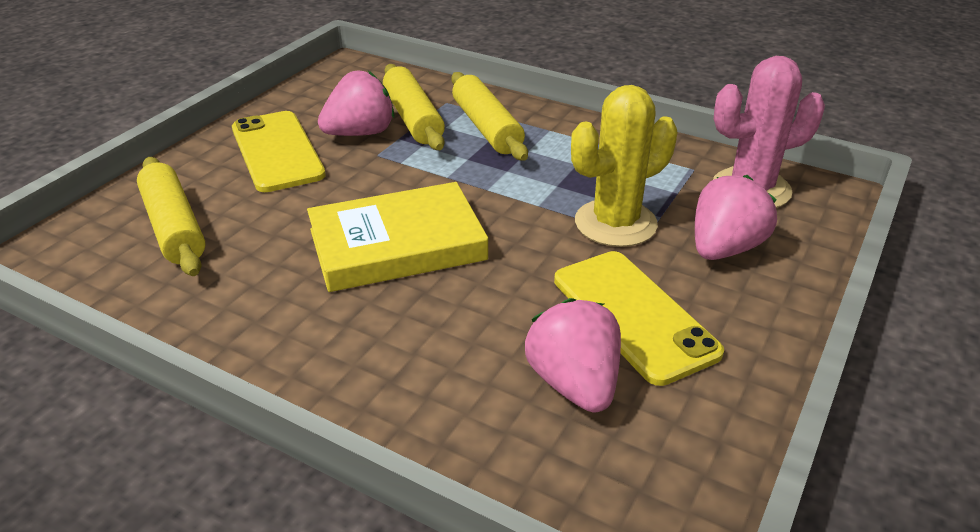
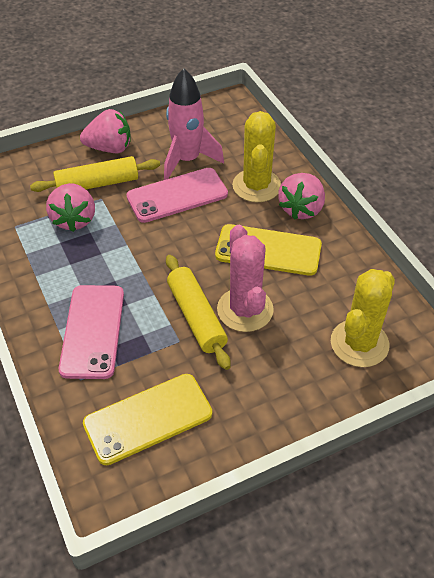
pink phone: 0 -> 2
pink rocket: 0 -> 1
yellow book: 1 -> 0
yellow cactus: 1 -> 2
yellow rolling pin: 3 -> 2

